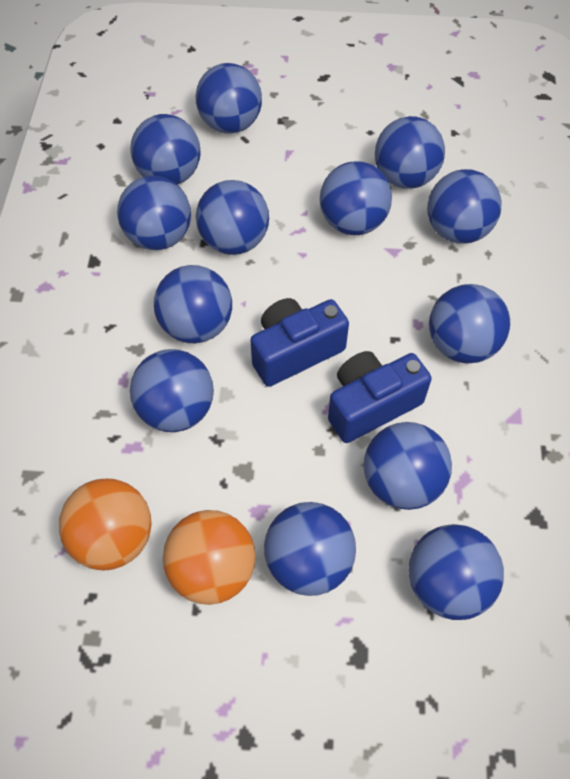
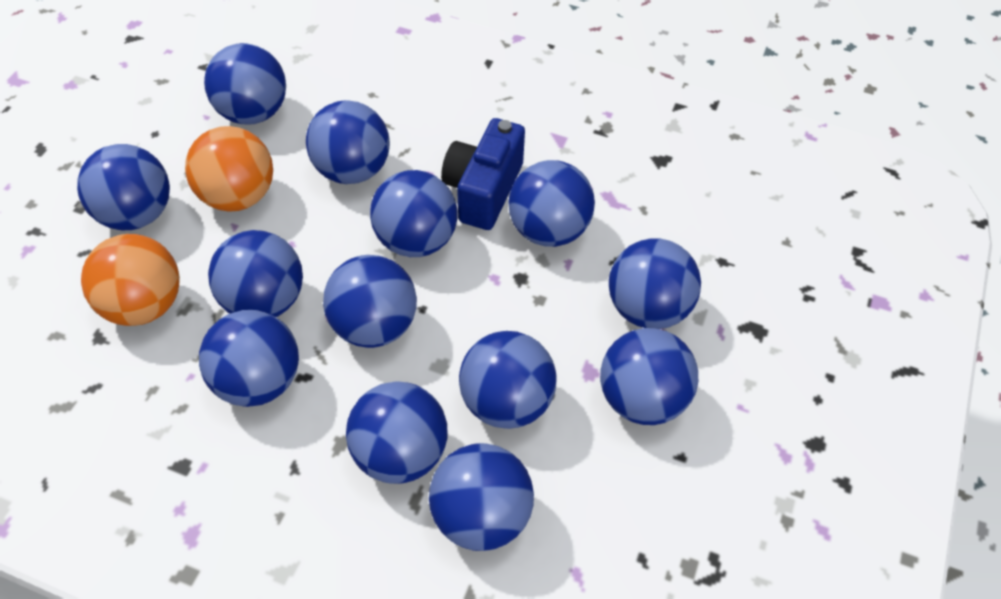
blue camera: 2 -> 1

